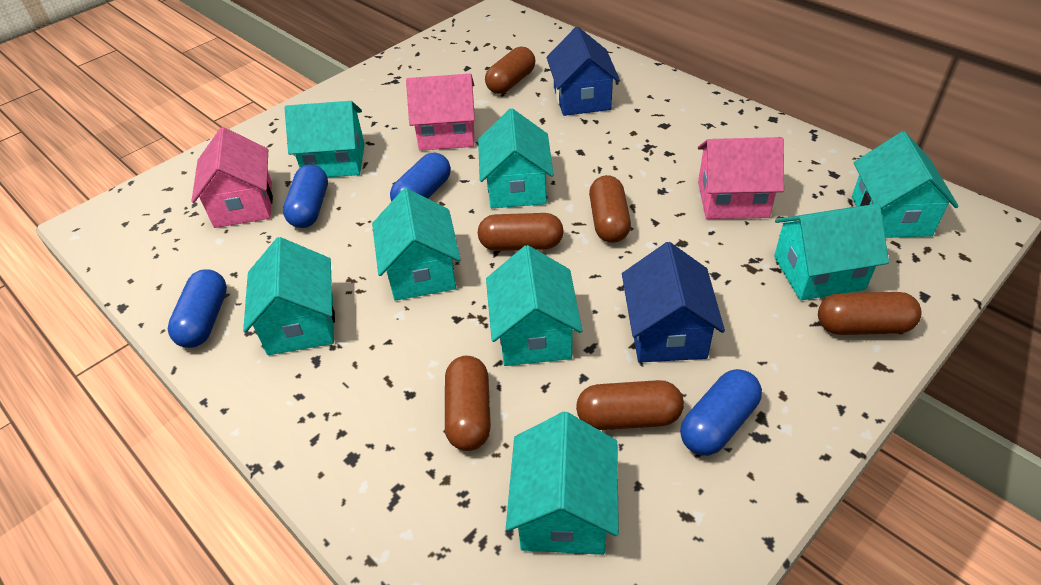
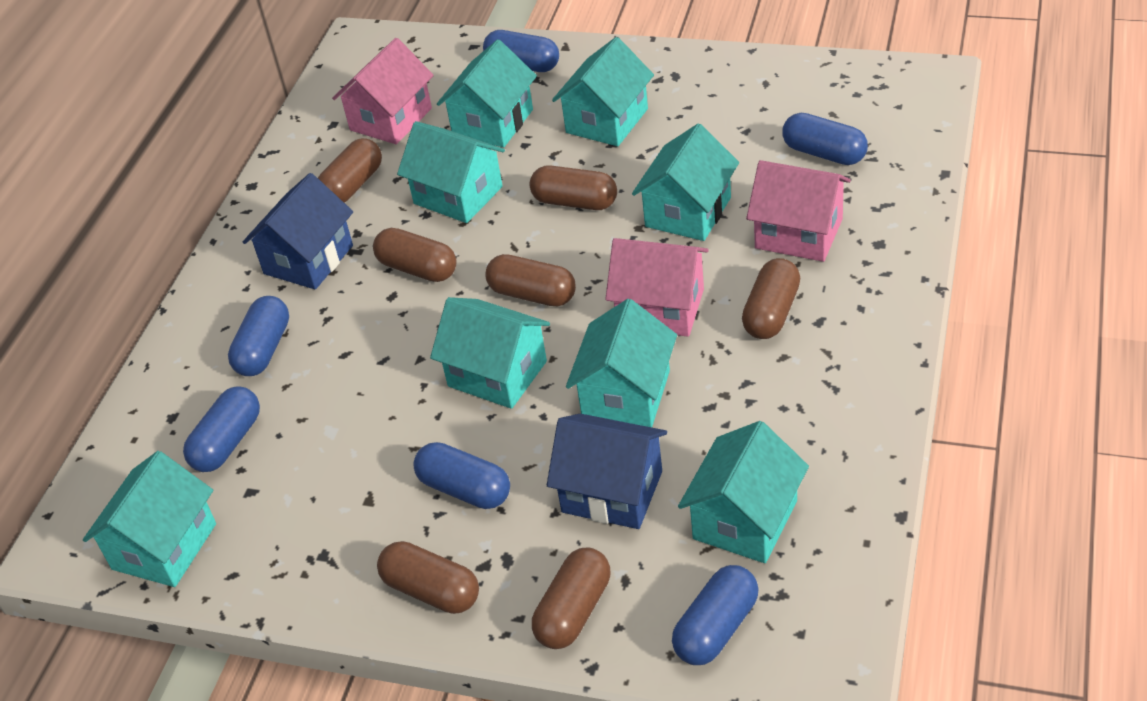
blue capsule: 4 -> 6
brown capsule: 6 -> 7

